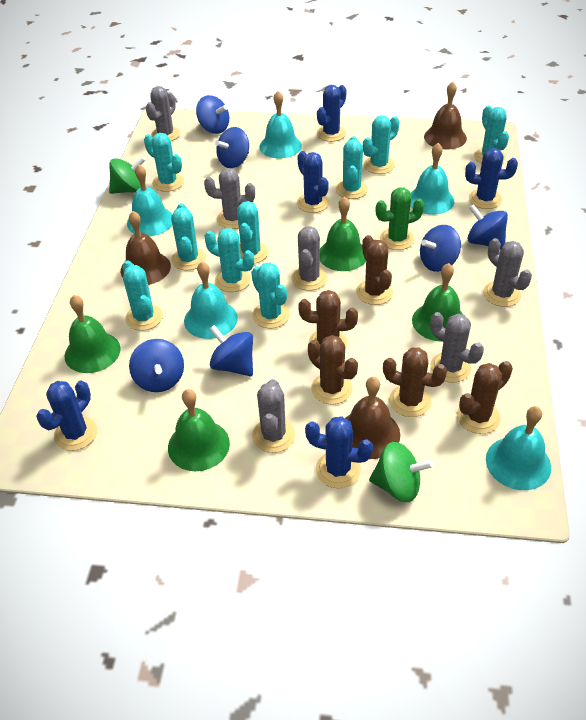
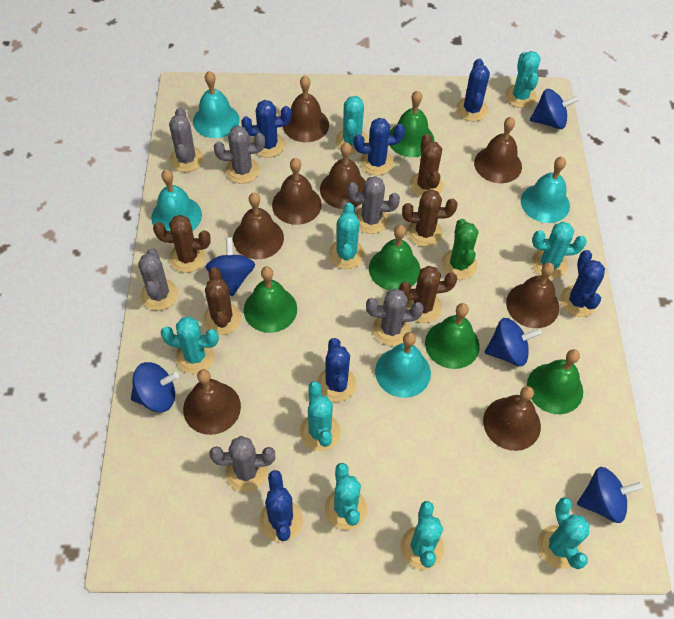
blue cactus: 5 -> 6
blue spinning top: 6 -> 5
brown bell: 3 -> 8
green bell: 4 -> 5
green spinning top: 2 -> 0
turquoise bell: 5 -> 4

